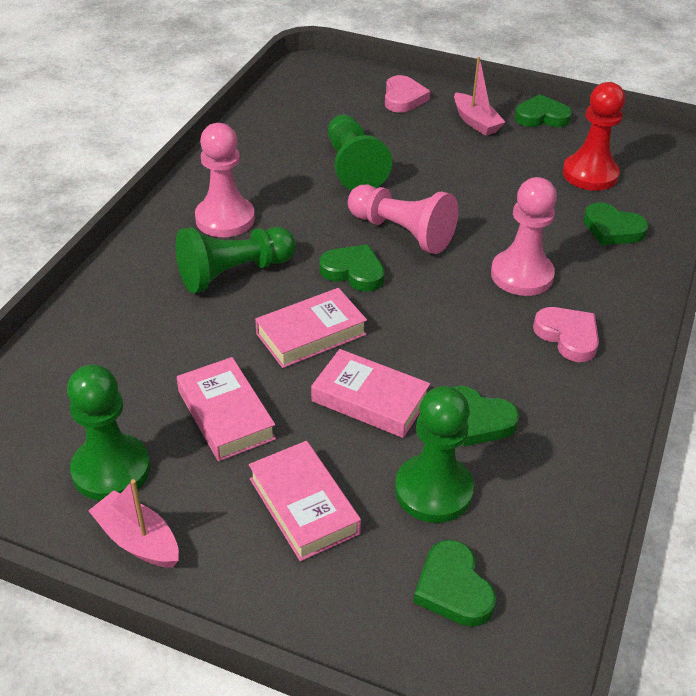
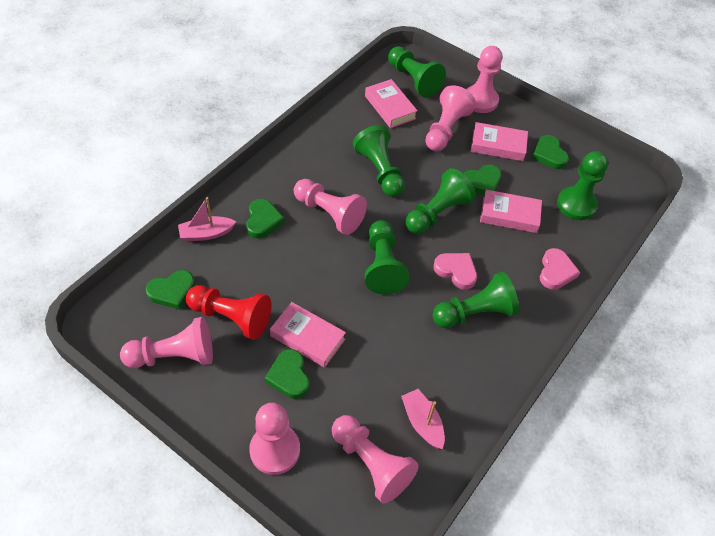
green pawn: 4 -> 6
pink pawn: 3 -> 6

